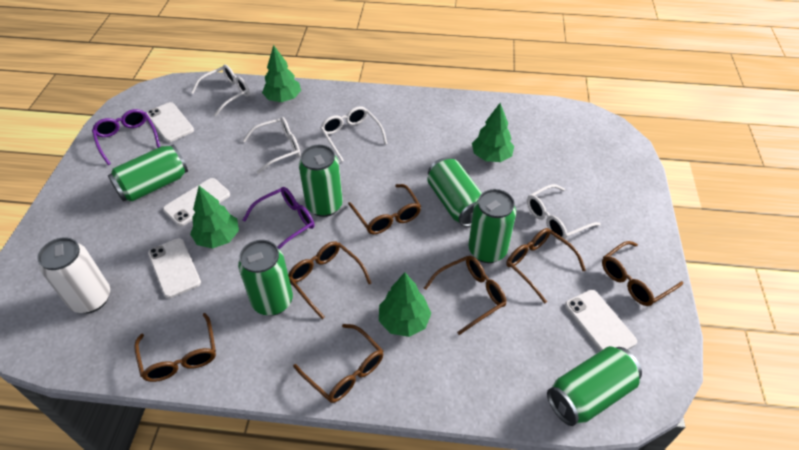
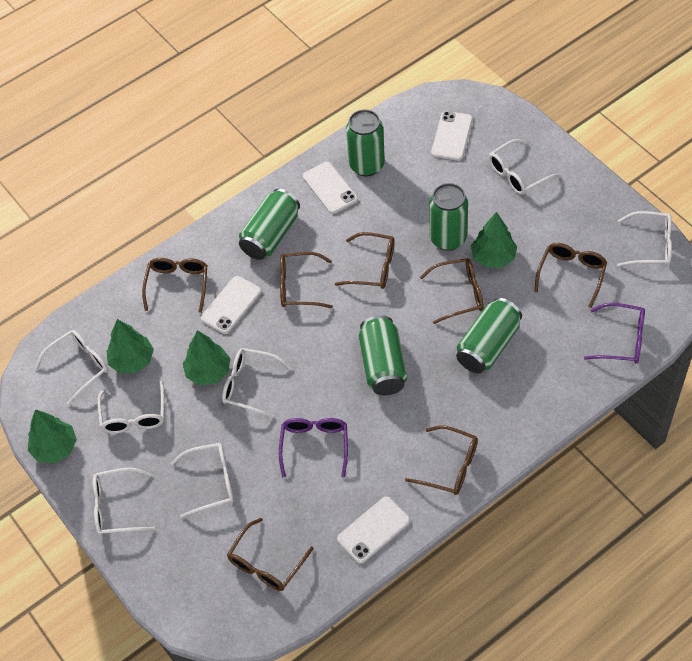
green can: 6 -> 5
white can: 1 -> 0
white glasses: 4 -> 7

